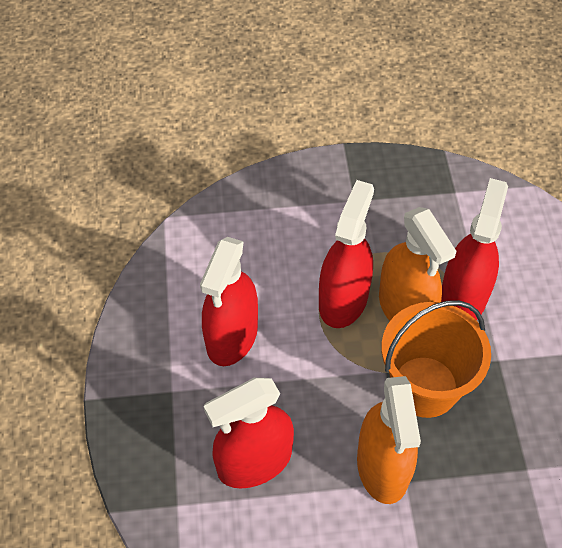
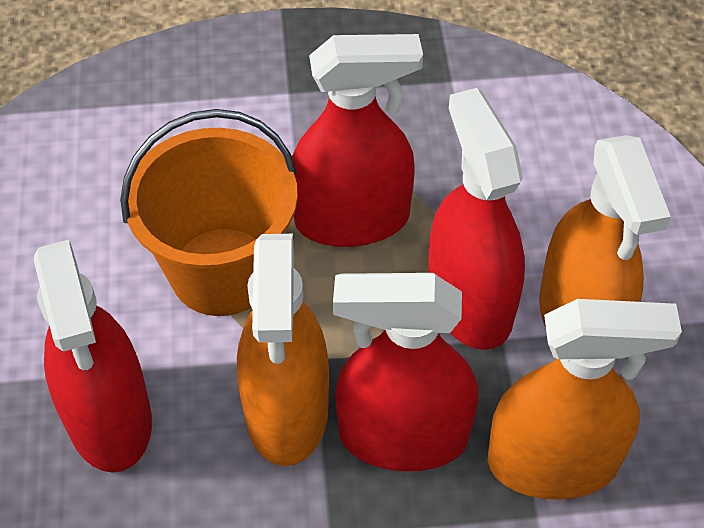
orange spray bottle: 2 -> 3

